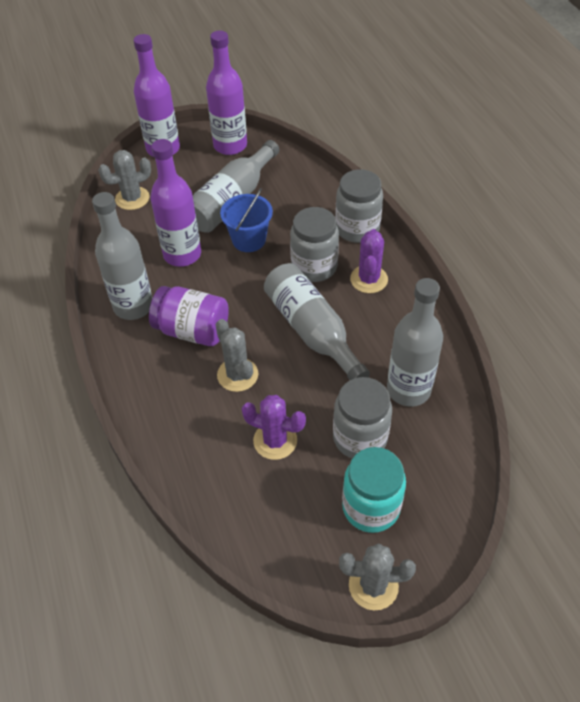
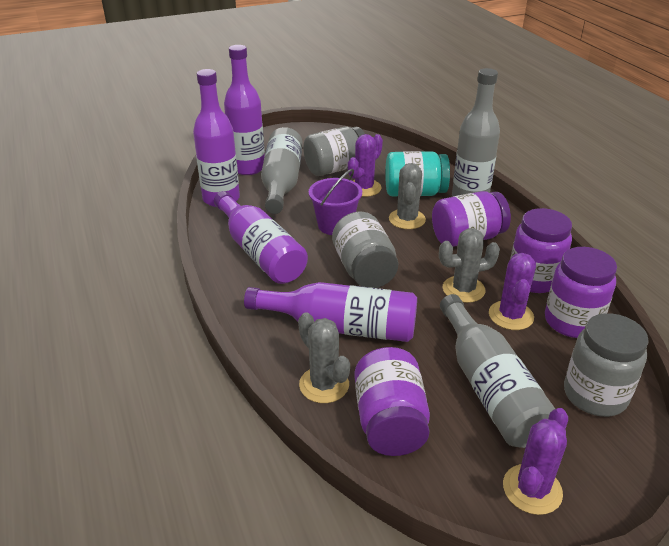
blue bucket: 1 -> 0
grey bottle: 4 -> 3
purple bottle: 3 -> 4
purple bucket: 0 -> 1
purple cactus: 2 -> 3
purple jar: 1 -> 4

